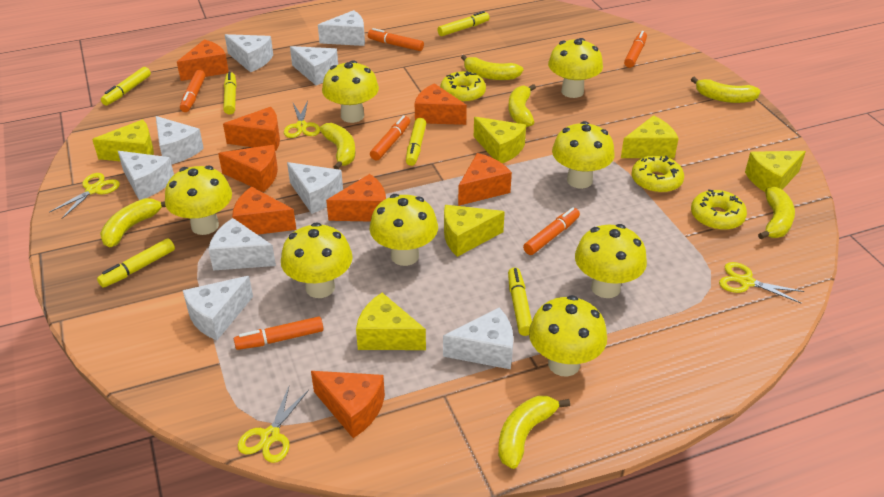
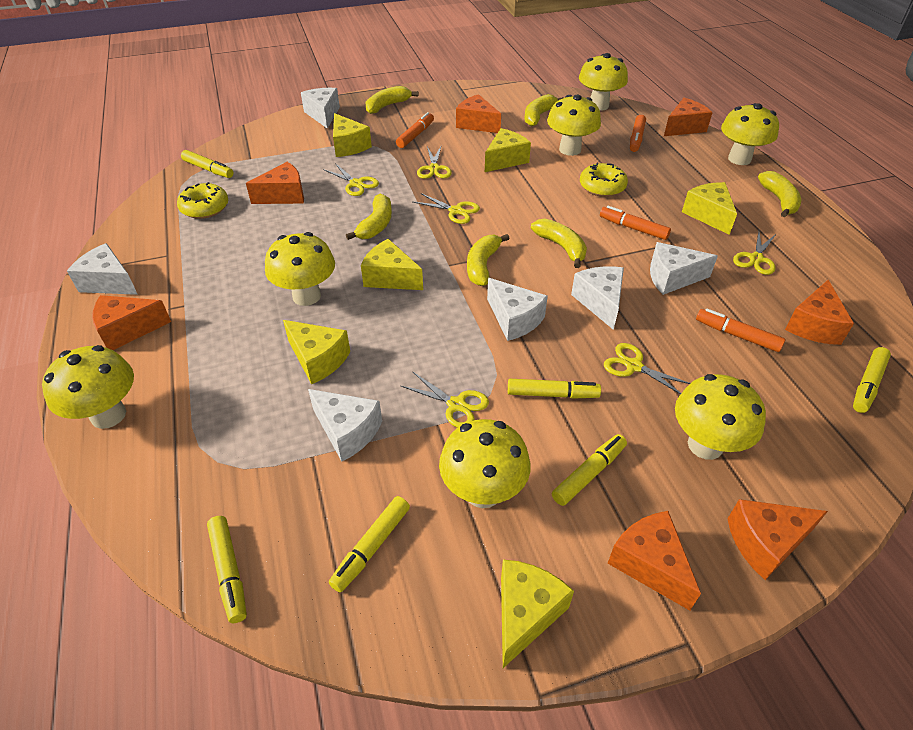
orange cheese: 8 -> 7
orange marker: 6 -> 4
white cheese: 9 -> 6
yellow banana: 7 -> 6
yellow donut: 3 -> 2
yellow mushroom: 8 -> 7
yellow scissors: 4 -> 6

